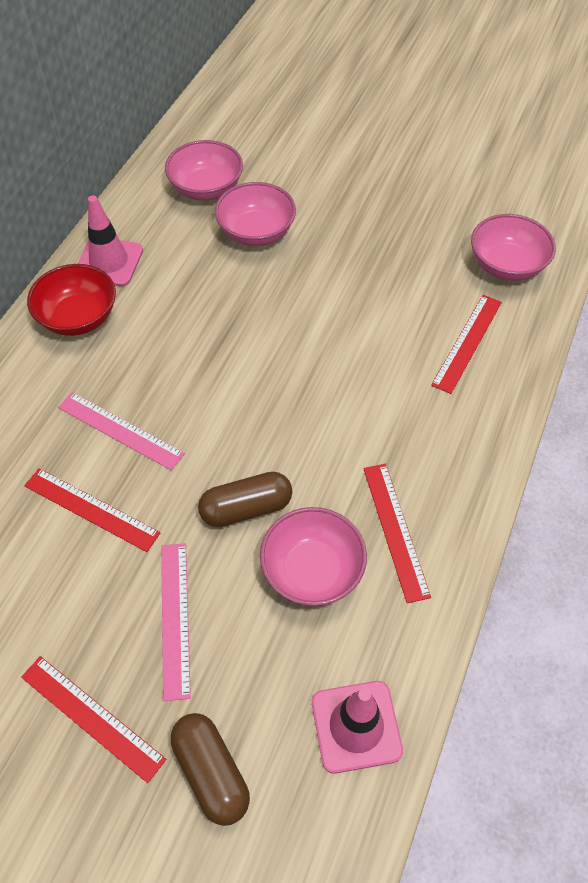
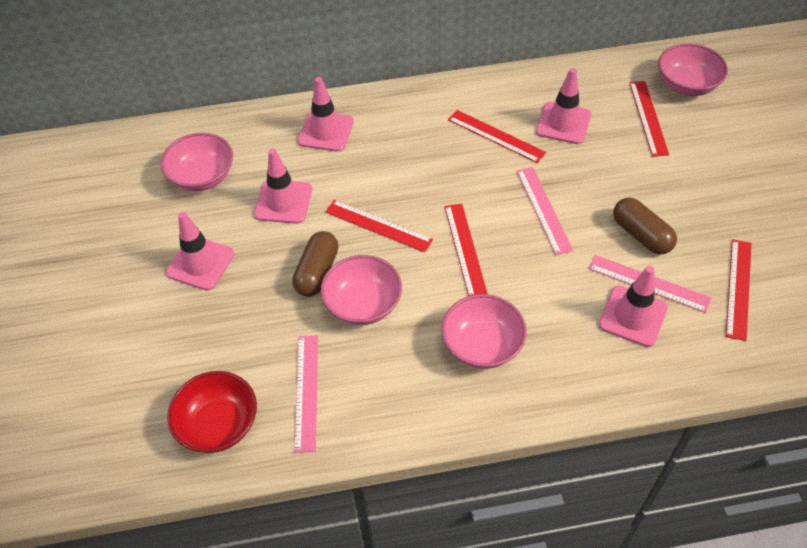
pink ruler: 2 -> 3
pink traffic cone: 2 -> 5
red ruler: 4 -> 5

